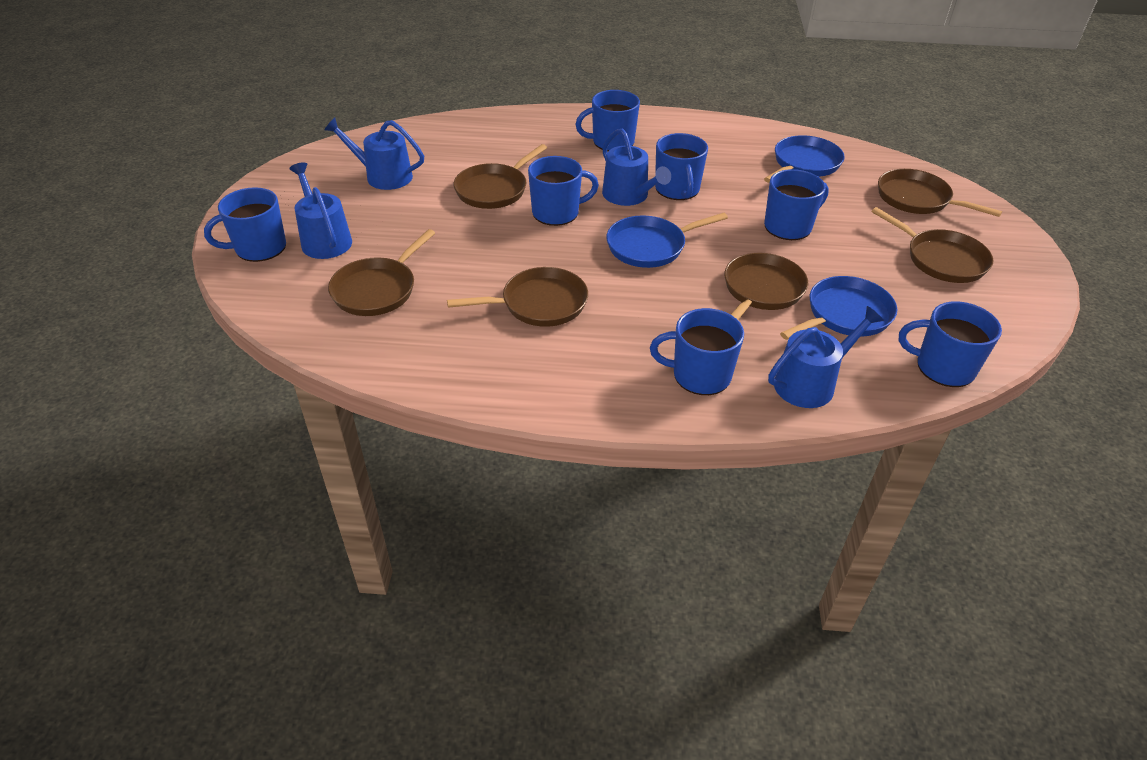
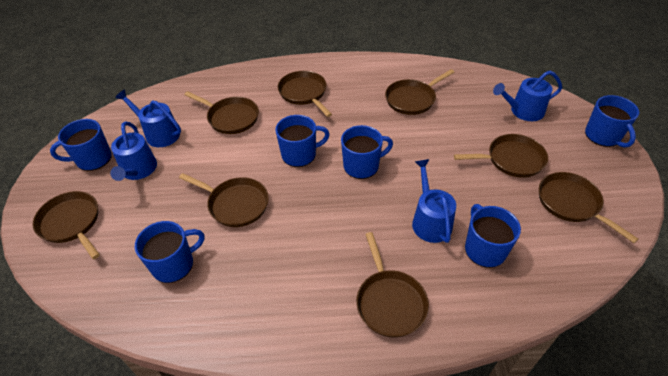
blue mug: 7 -> 6
blue pan: 3 -> 0
brown pan: 6 -> 8

